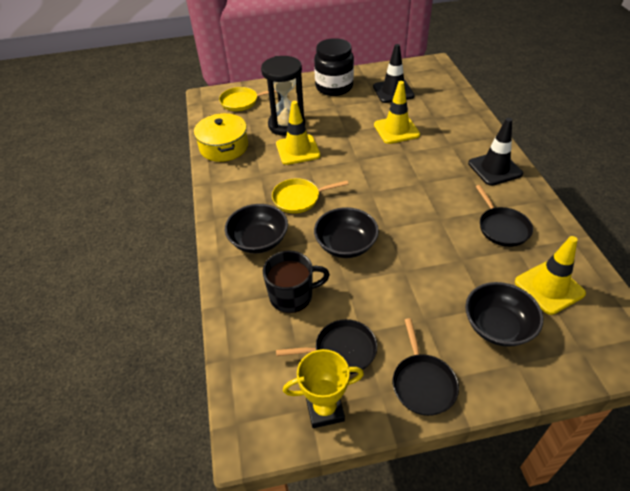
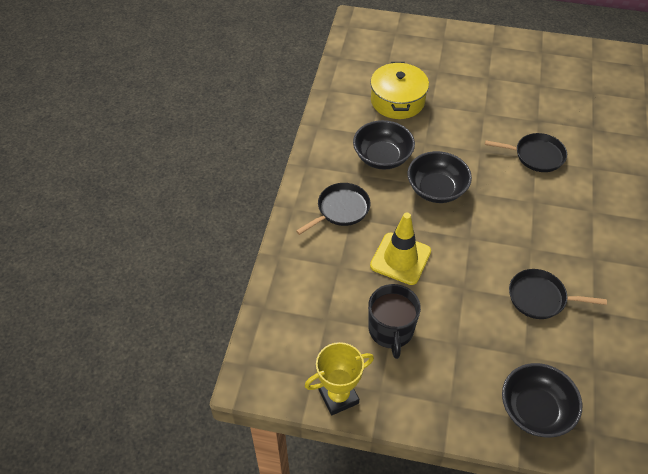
black hourglass: 1 -> 0
black jar: 1 -> 0
black traffic cone: 2 -> 0
yellow pan: 2 -> 0
yellow traffic cone: 3 -> 1

